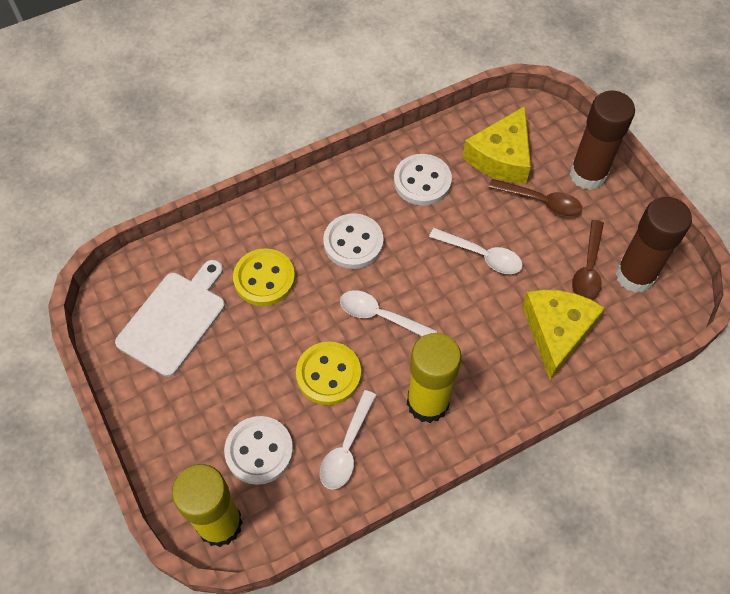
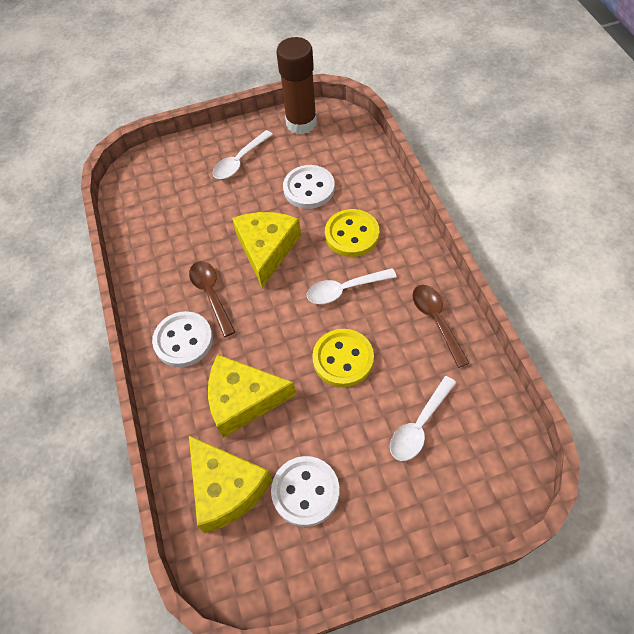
brown glue stick: 2 -> 1
white cutting board: 1 -> 0
yellow cheese: 2 -> 3
yellow glue stick: 2 -> 0

